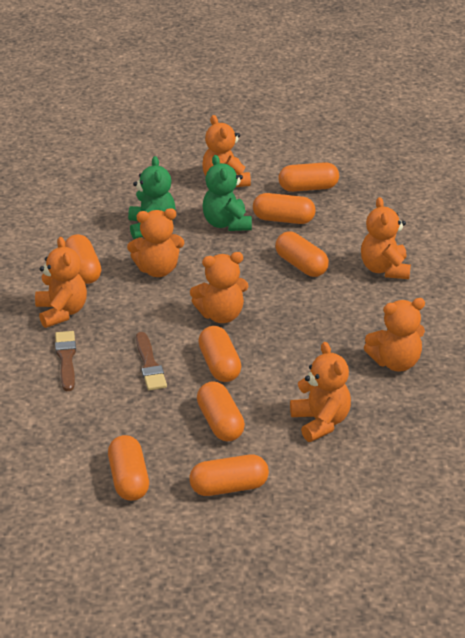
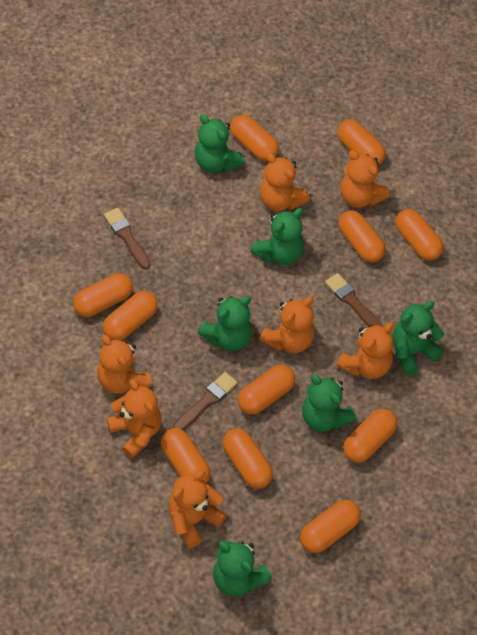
brown brush: 2 -> 3
green teddy bear: 2 -> 6
orange capsule: 8 -> 11

